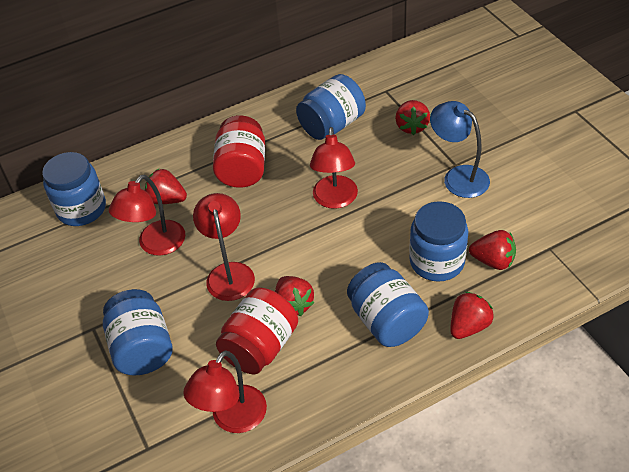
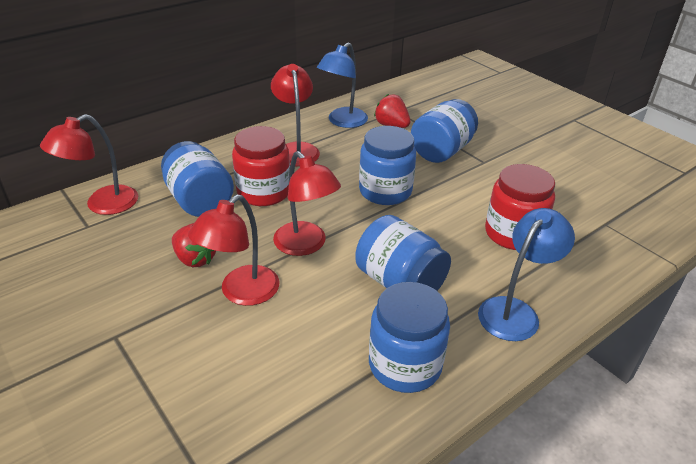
blue lamp: 1 -> 2
red strawberry: 5 -> 2

